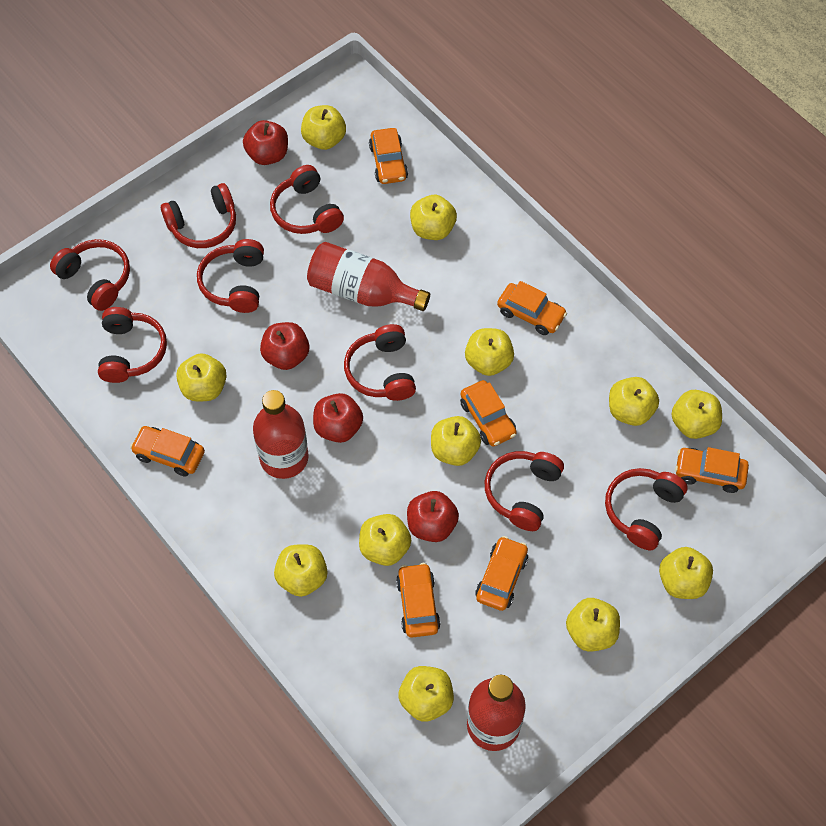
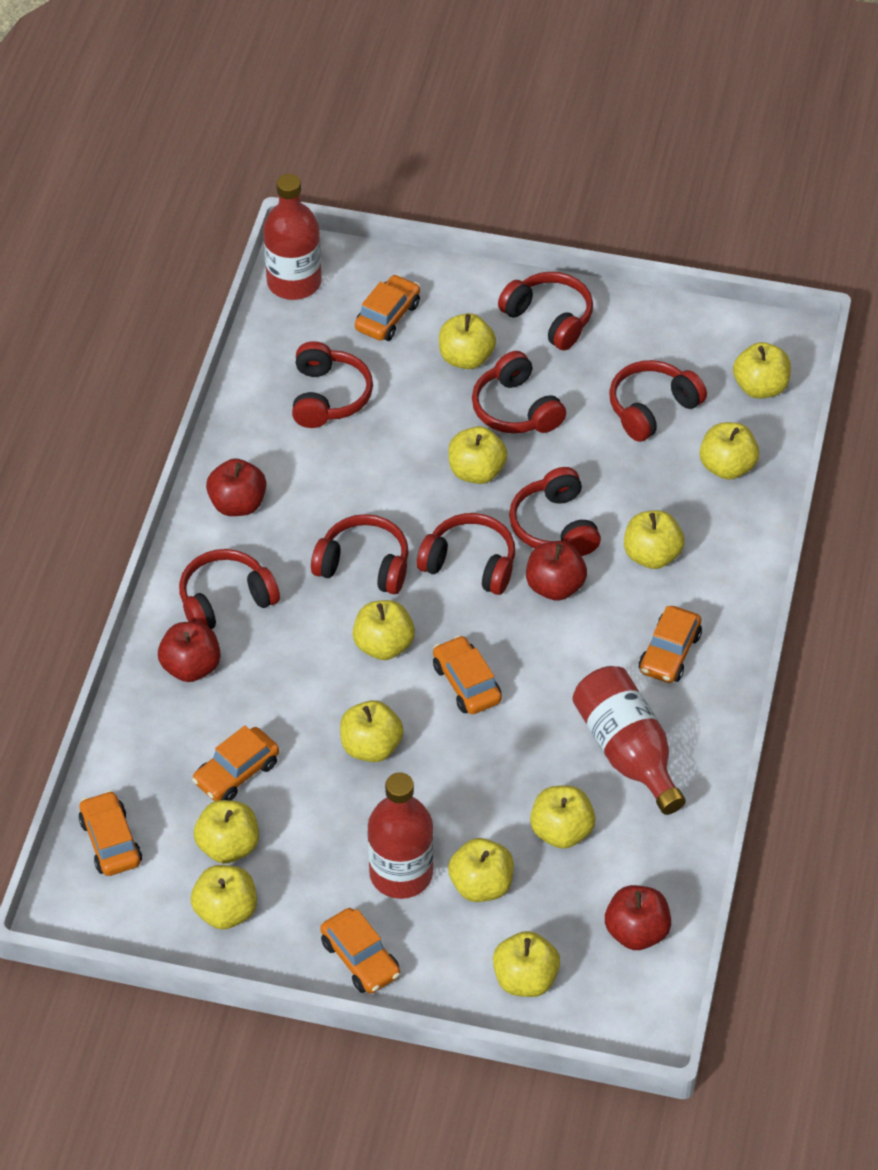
orange car: 7 -> 6

